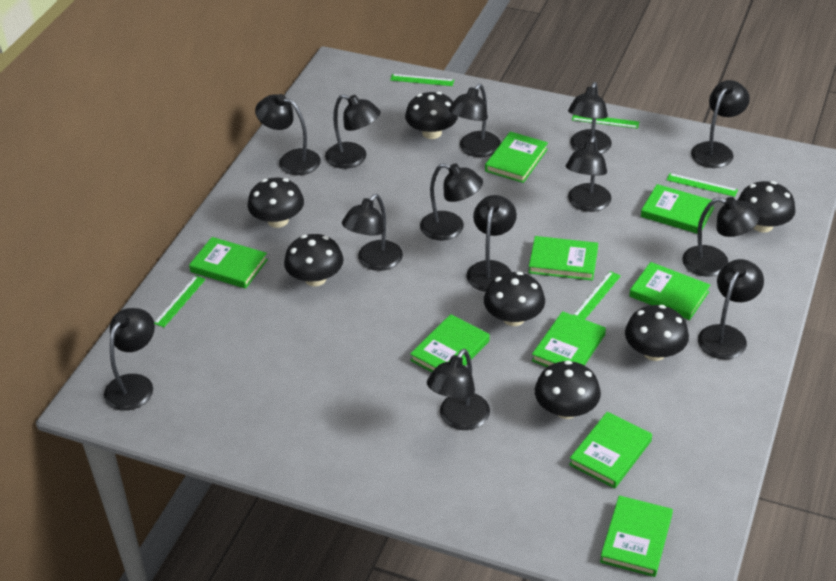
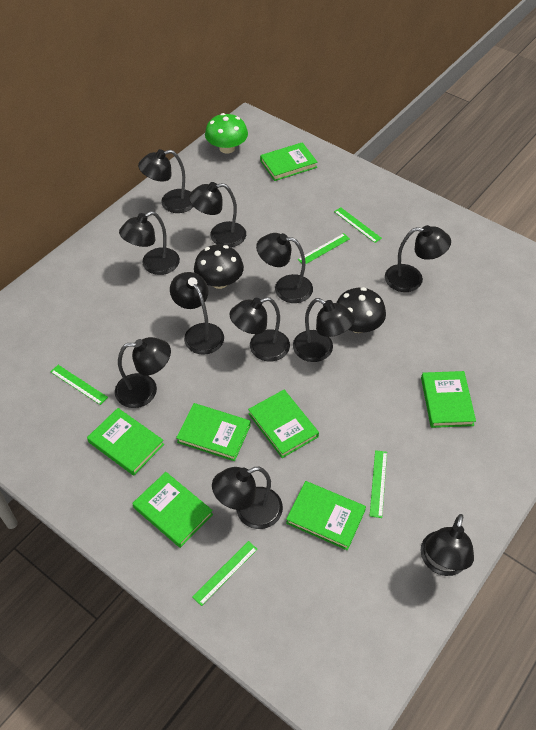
black lamp: 13 -> 11
black mushroom: 7 -> 2
green book: 9 -> 7
green mushroom: 0 -> 1

